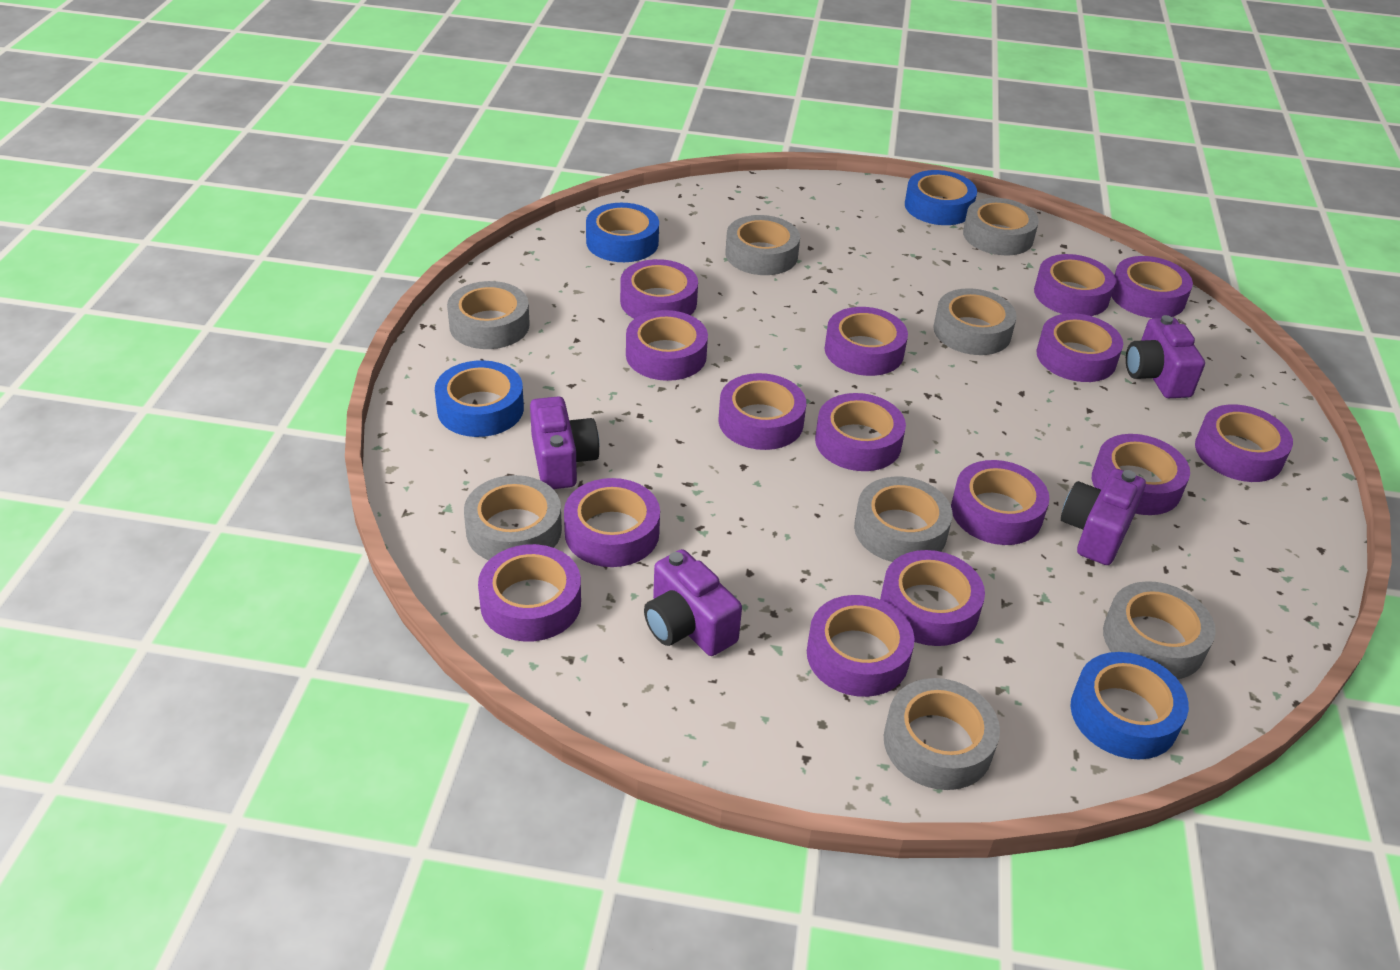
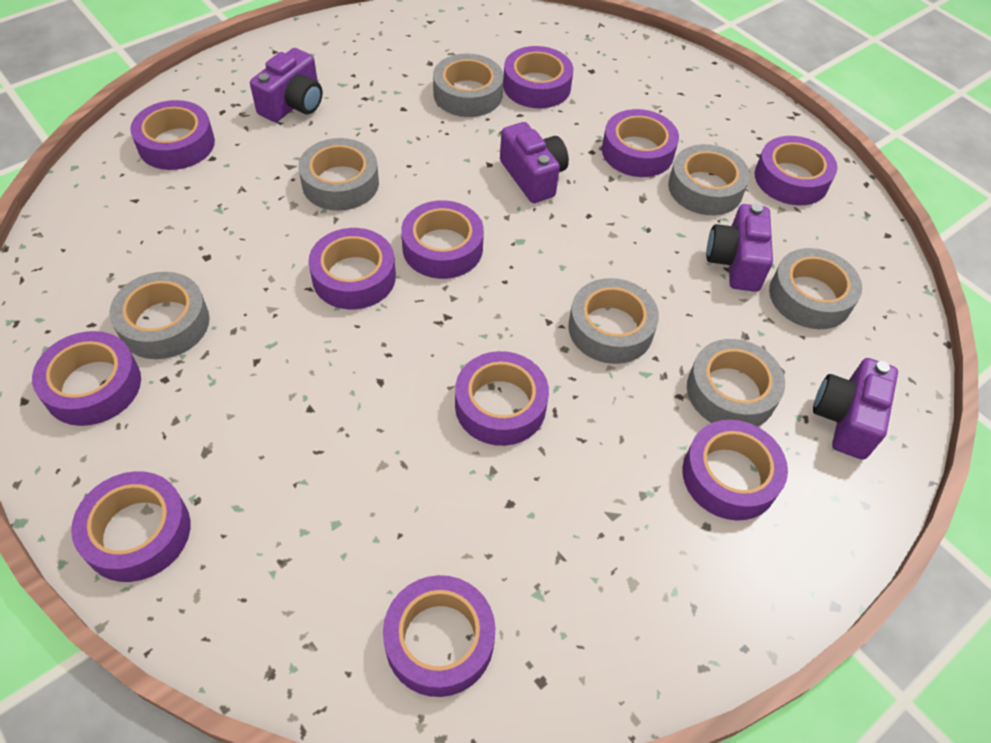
blue tape: 4 -> 0
grey tape: 8 -> 7
purple tape: 15 -> 11

